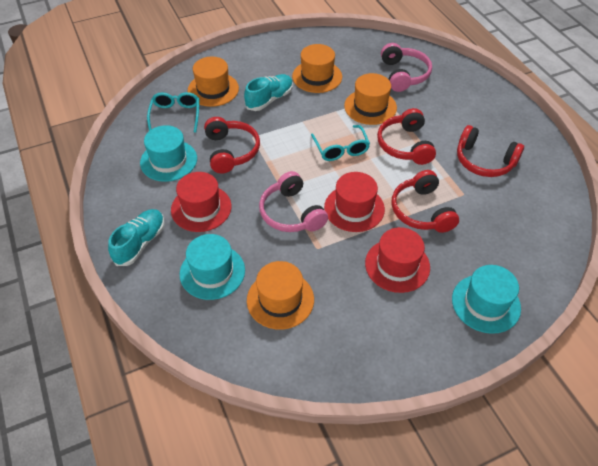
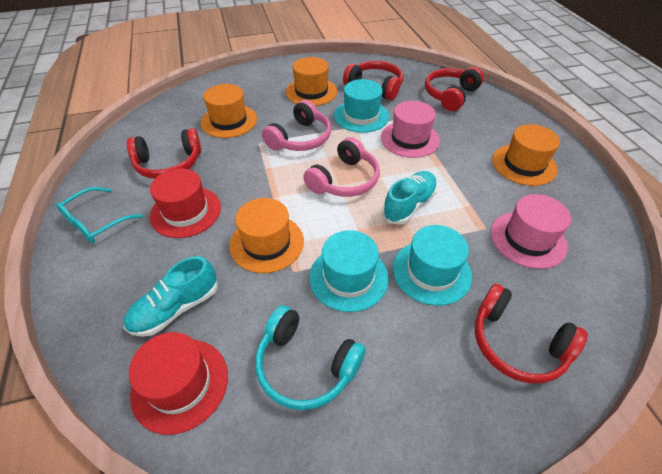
pink hat: 0 -> 2
red hat: 3 -> 2
turquoise glasses: 2 -> 1
turquoise headphones: 0 -> 1

